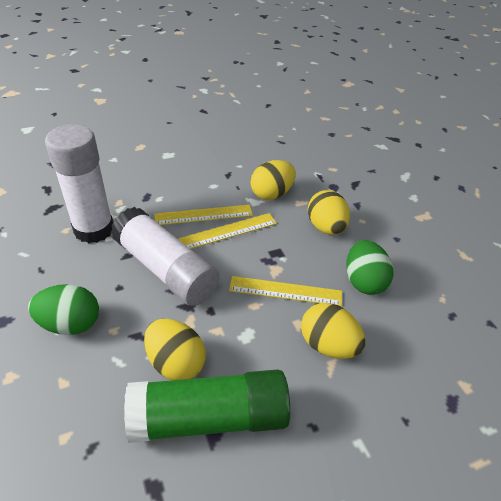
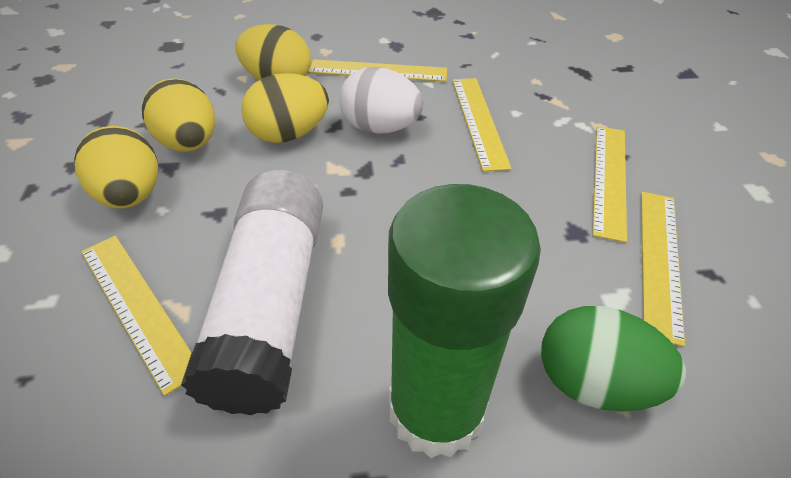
green egg: 2 -> 1
white egg: 0 -> 1
white glue stick: 2 -> 1
yellow ruler: 3 -> 5

